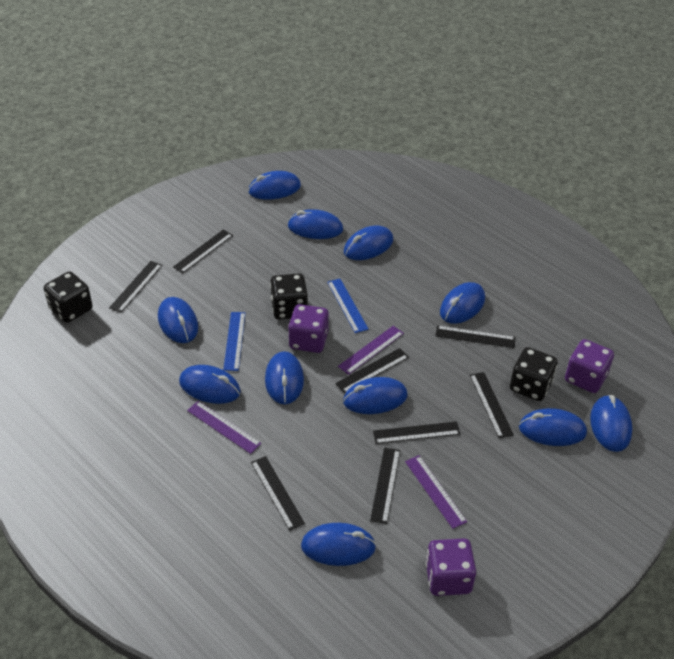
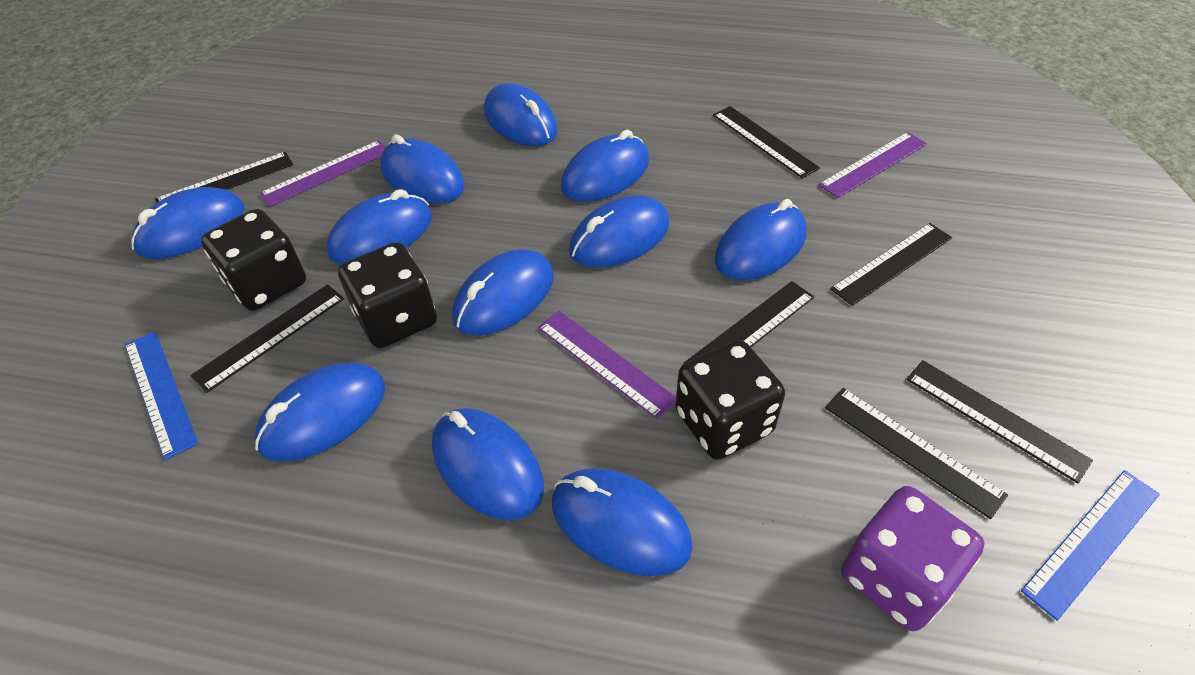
black ruler: 8 -> 7
purple dice: 3 -> 1

